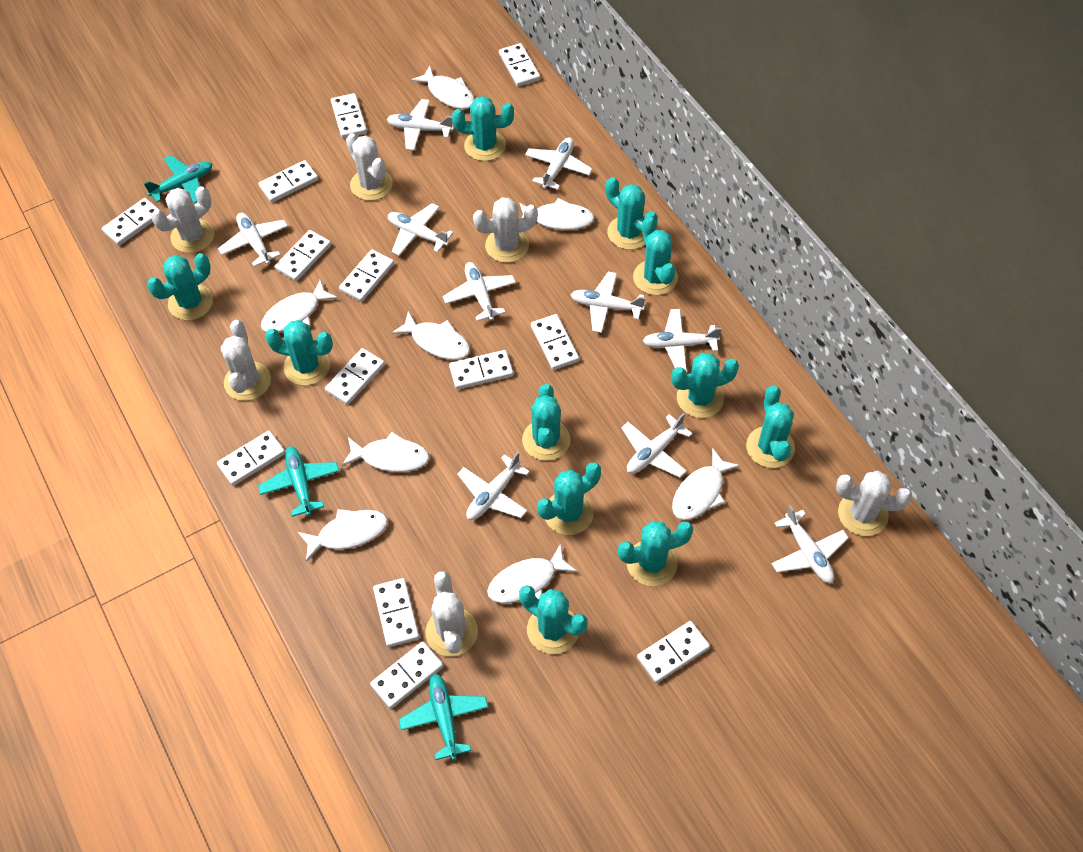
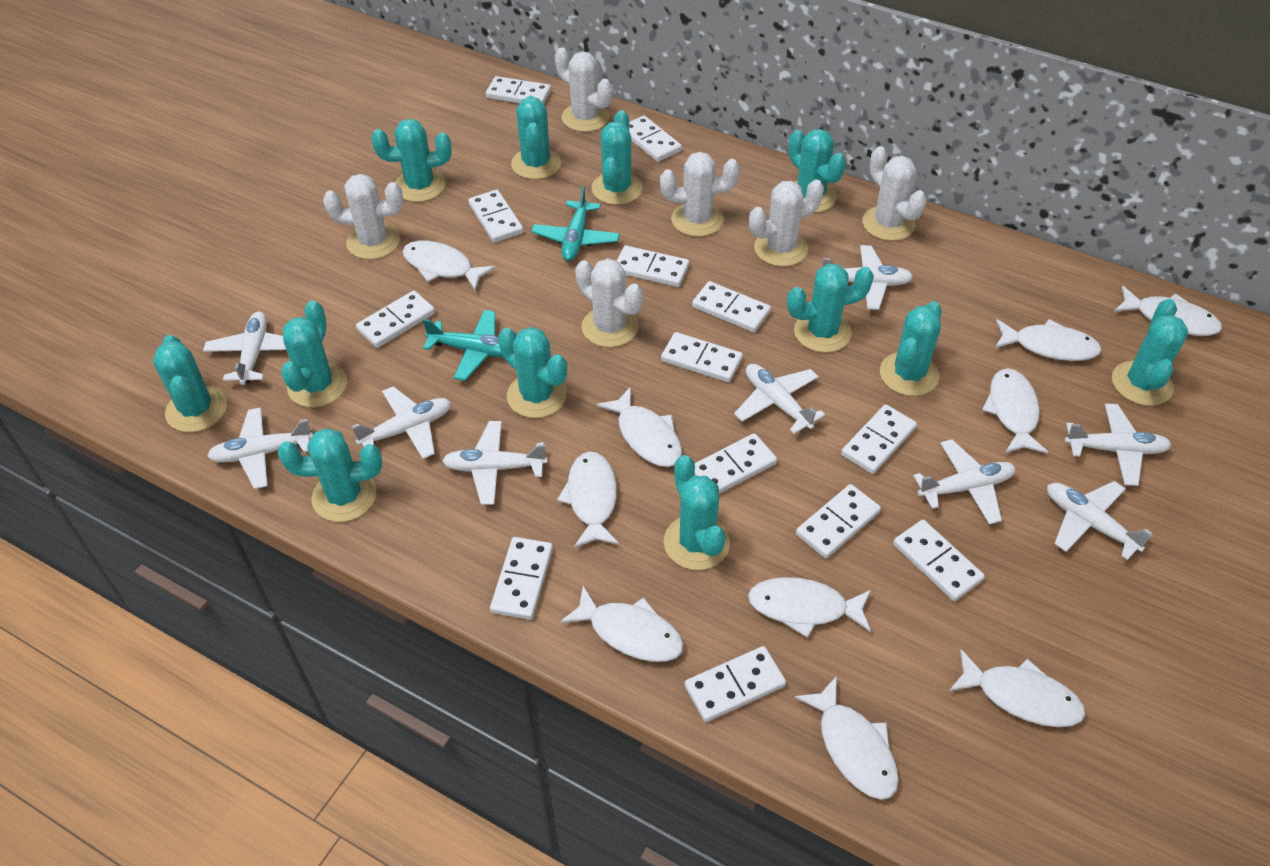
turquoise cactus: 11 -> 12
turquoise plane: 3 -> 2
white fish: 8 -> 10
white plane: 10 -> 9

